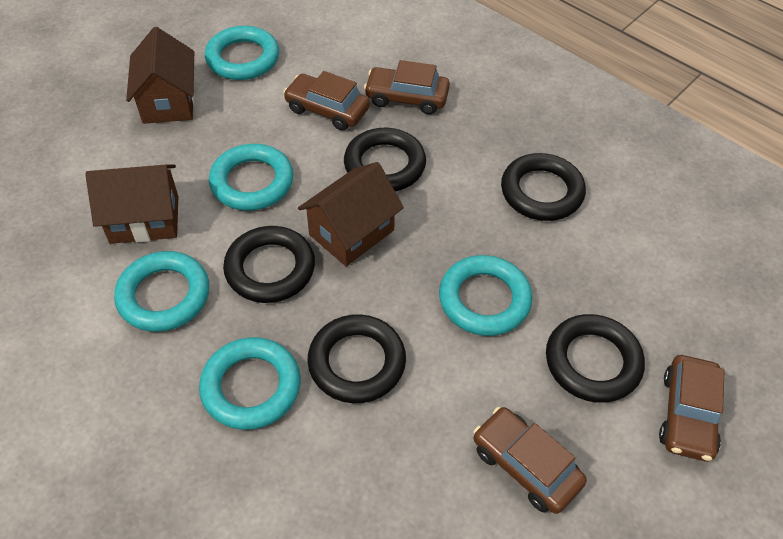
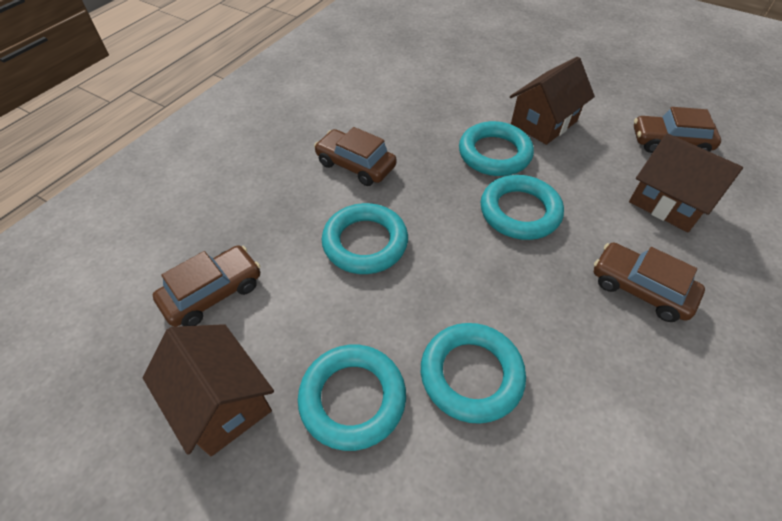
black ring: 5 -> 0

